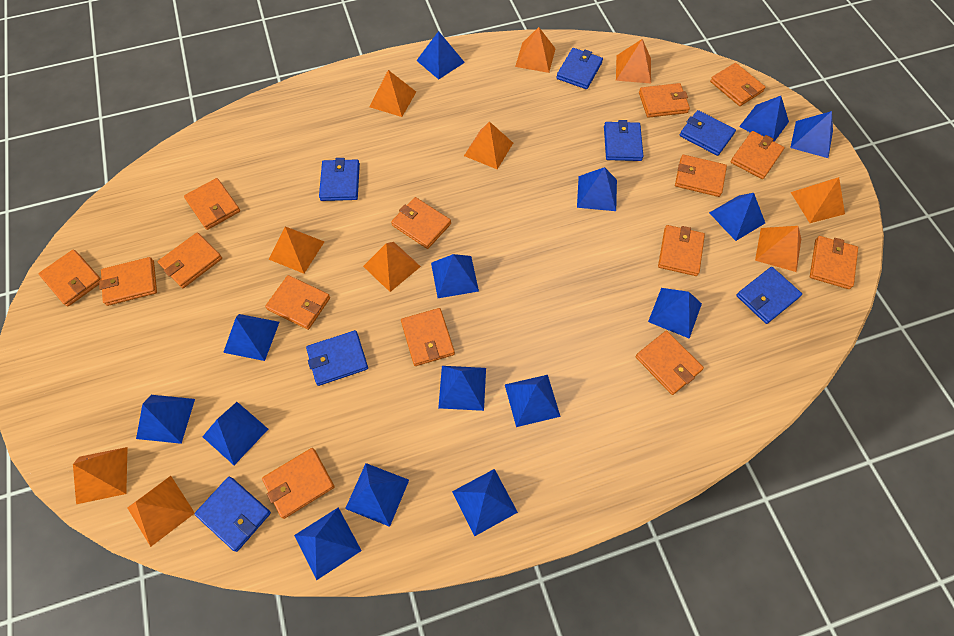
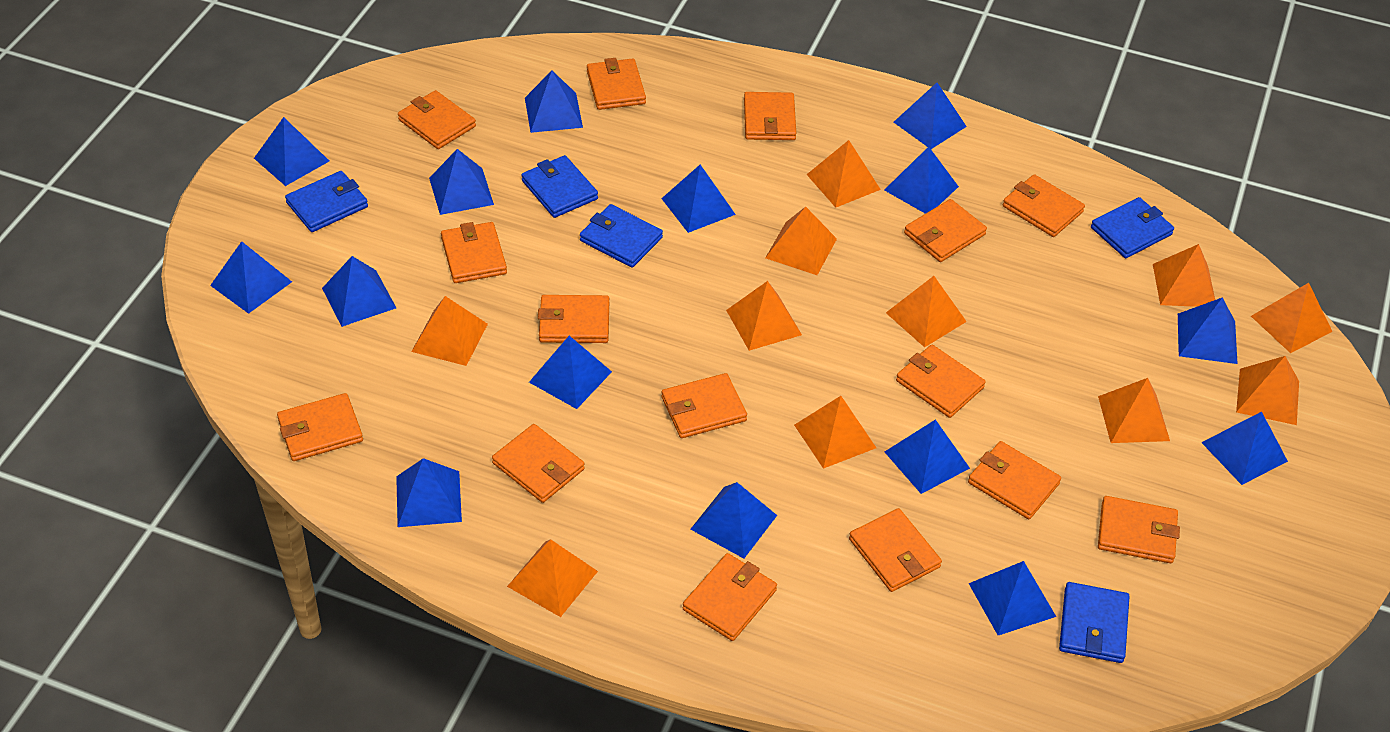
blue wallet: 7 -> 5
orange pyramid: 10 -> 11

